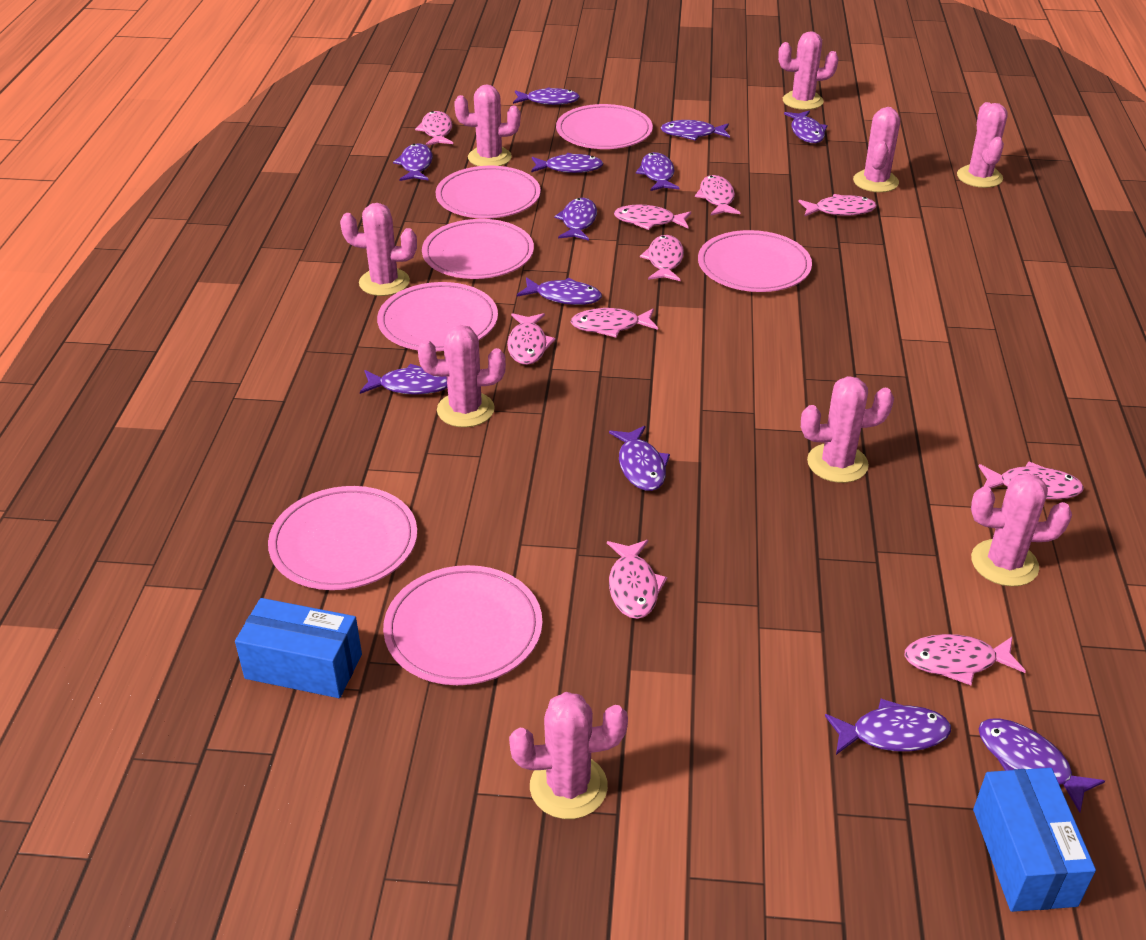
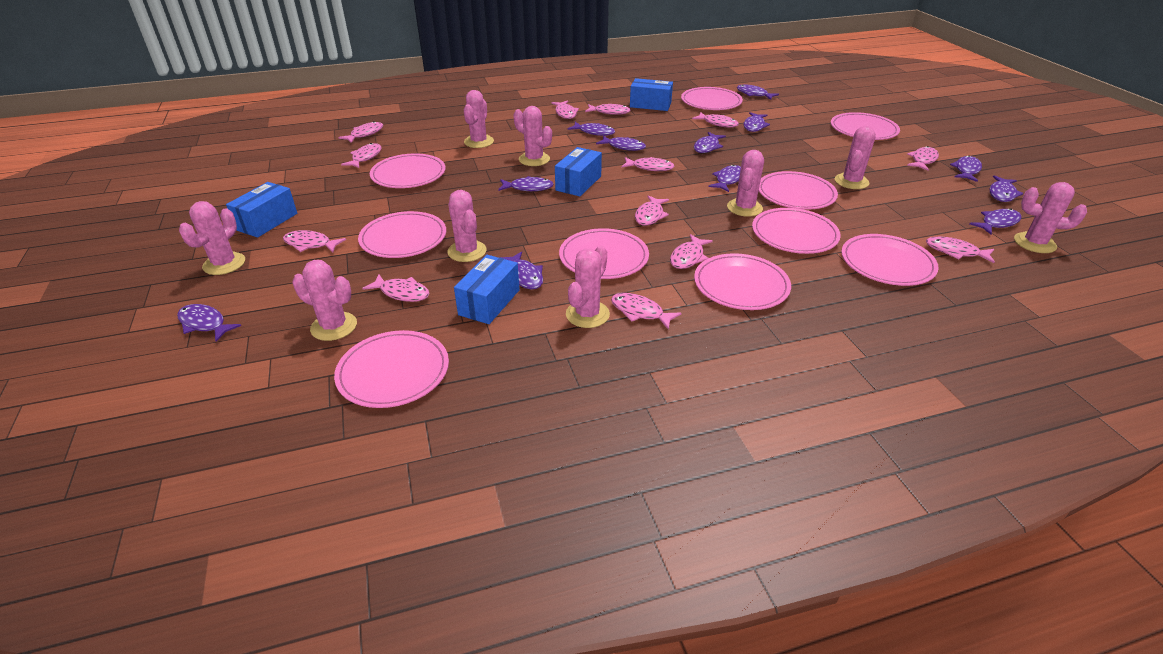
blue box: 2 -> 4
pink fish: 10 -> 13
pink plate: 7 -> 10

